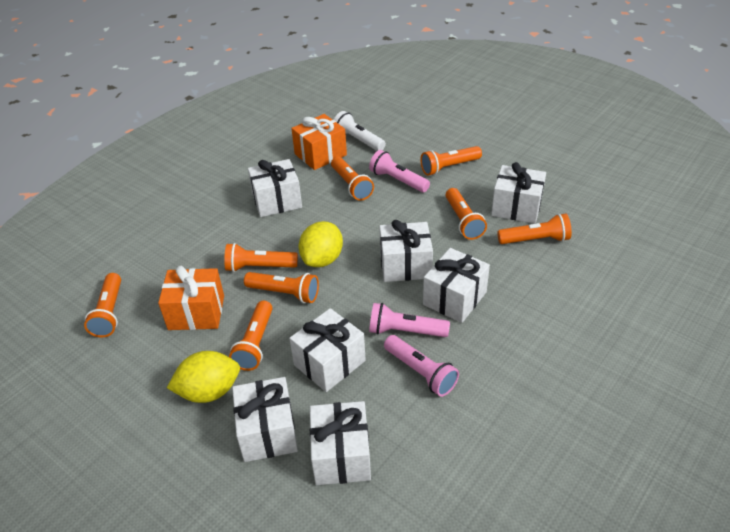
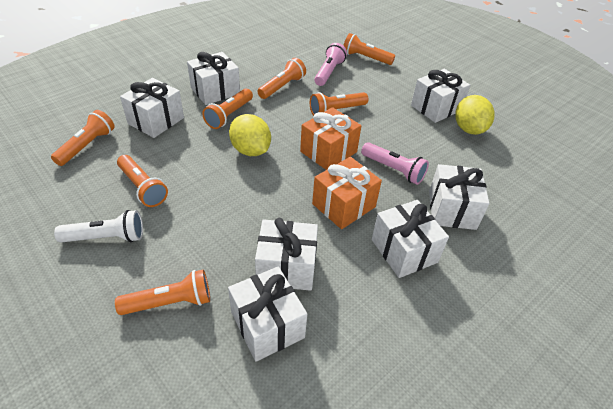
orange flashlight: 8 -> 7
pink flashlight: 3 -> 2

